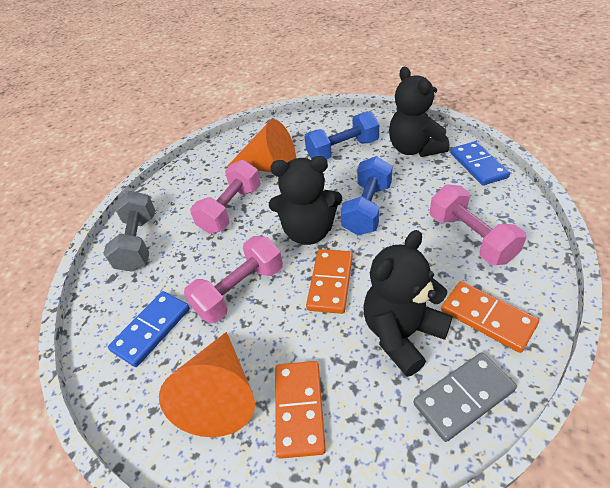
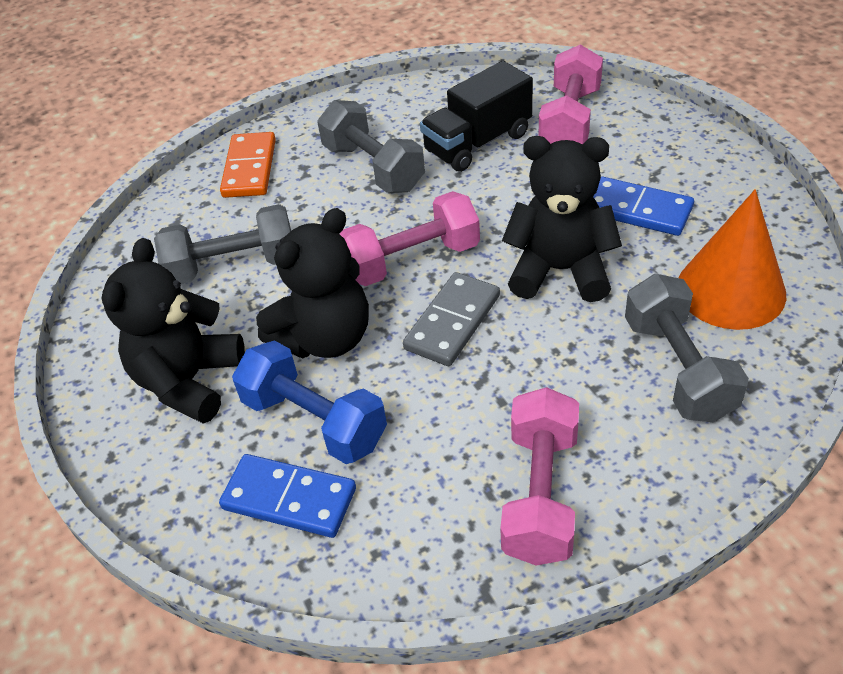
black truck: 0 -> 1
blue dumbbell: 2 -> 1
grey dumbbell: 1 -> 3
orange cone: 2 -> 1
orange domino: 3 -> 1

